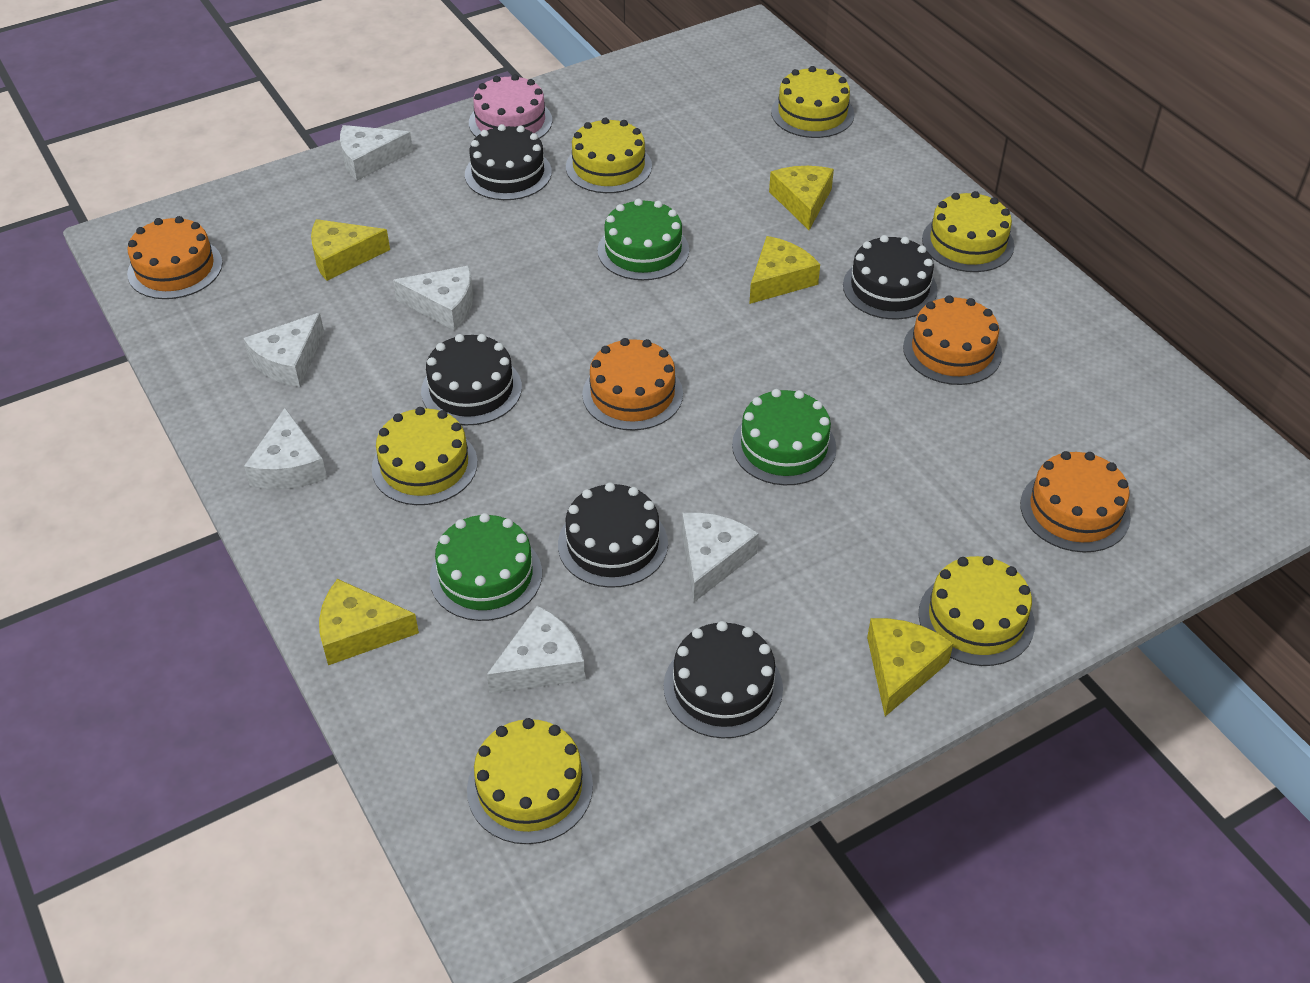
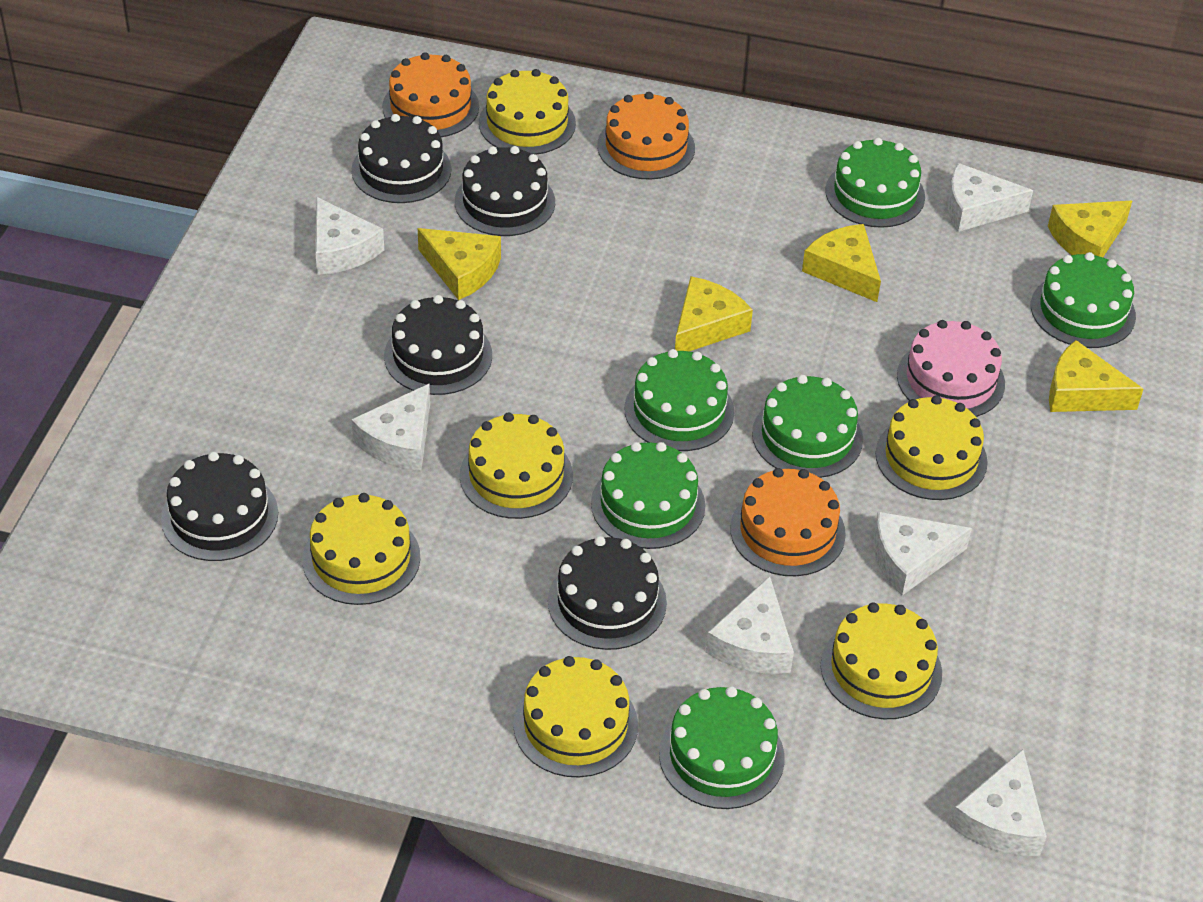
green cake: 3 -> 6
orange cake: 4 -> 3

